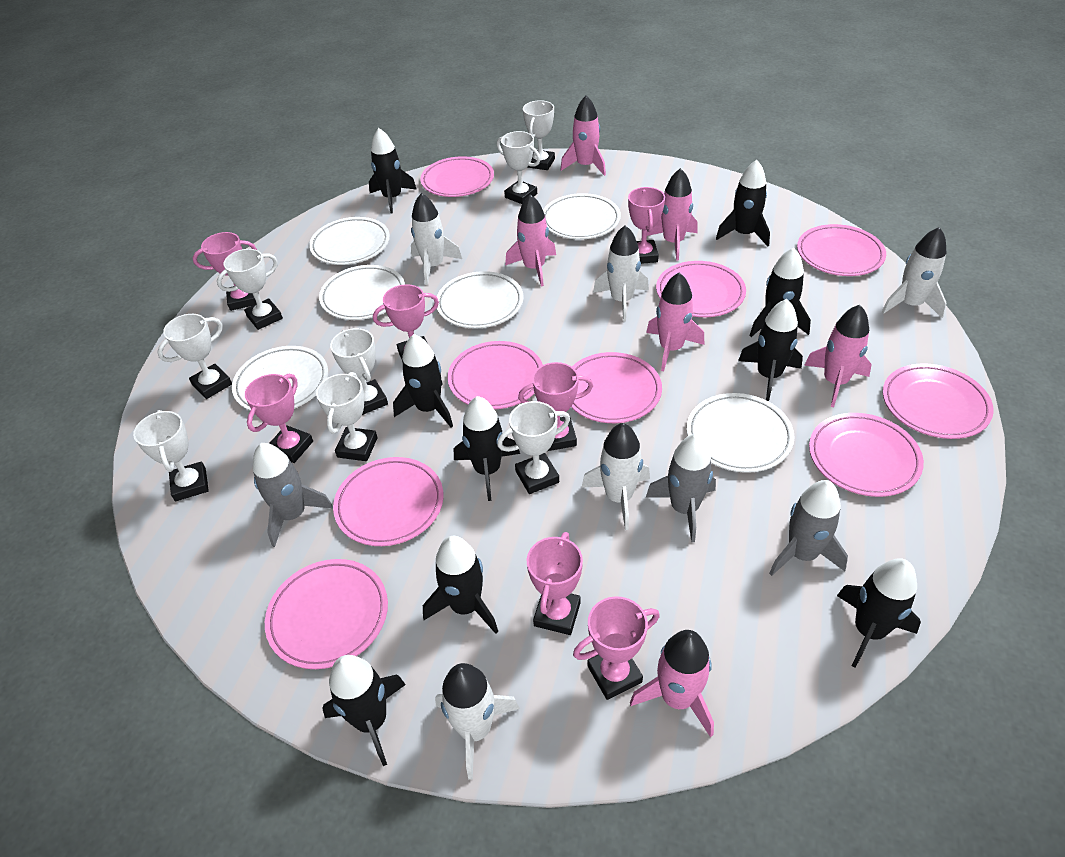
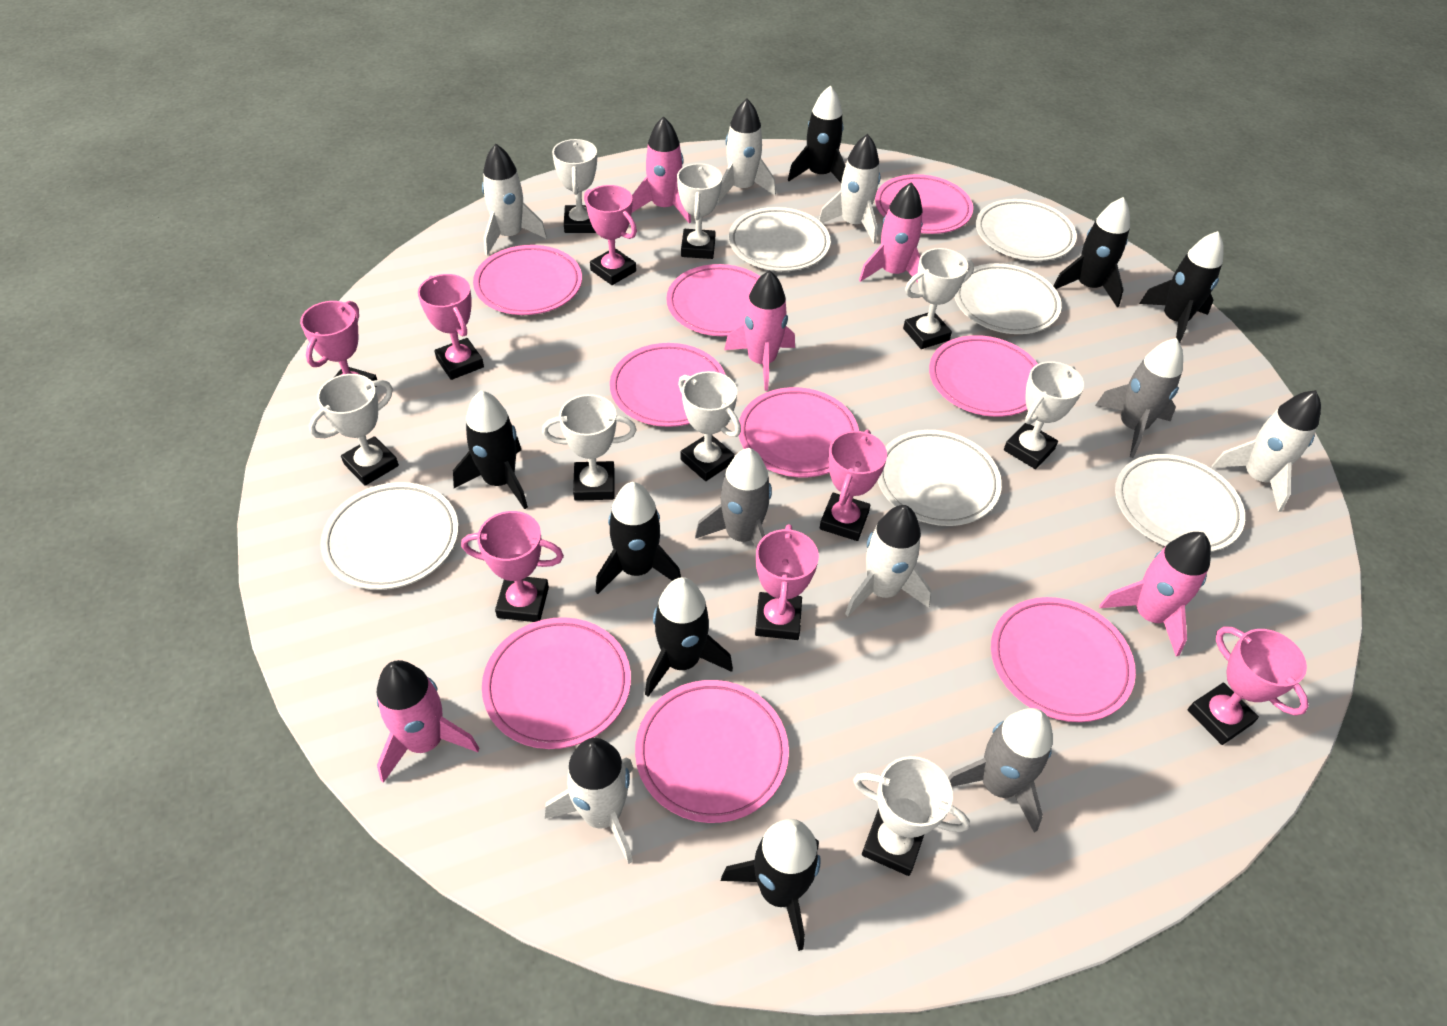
black rocket: 9 -> 7
pink rocket: 6 -> 5
white rocket: 5 -> 6

